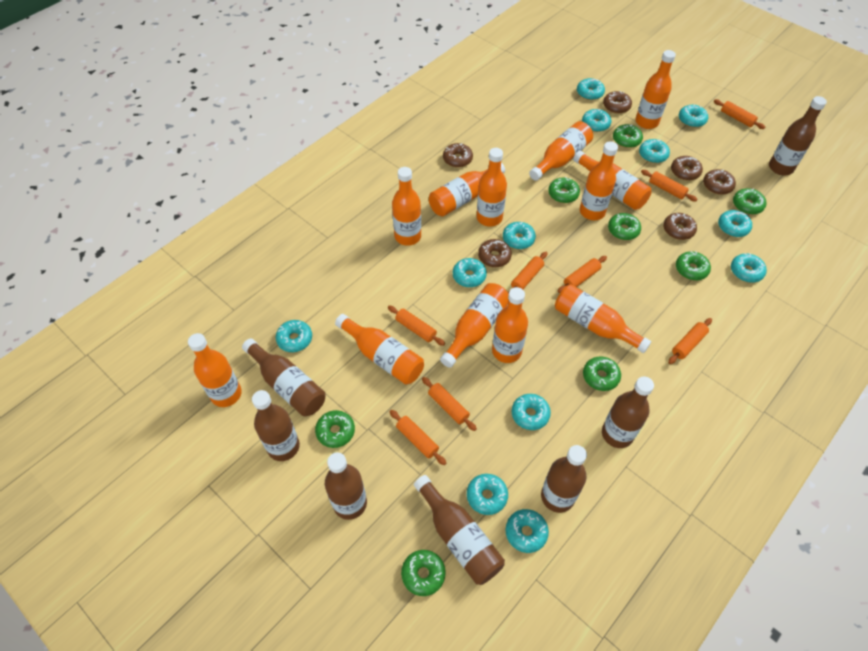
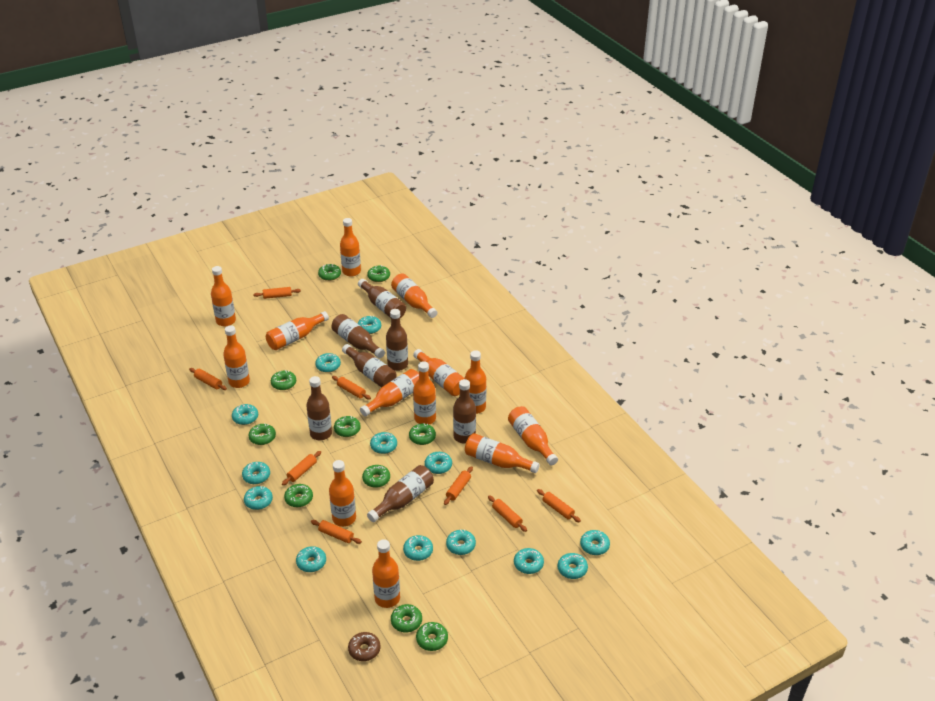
brown donut: 6 -> 1
green donut: 8 -> 10
orange bottle: 12 -> 13
turquoise donut: 12 -> 13

